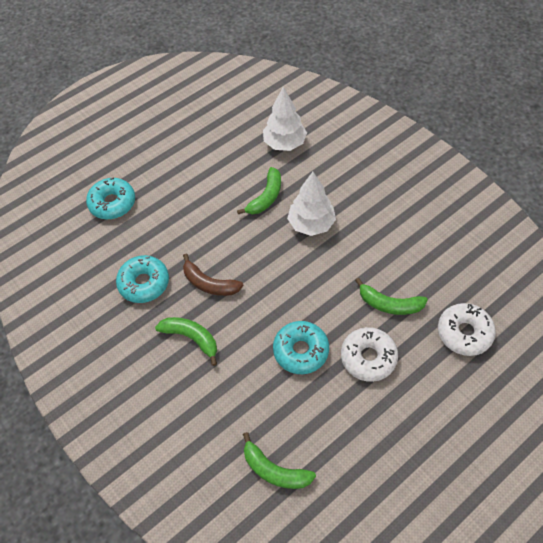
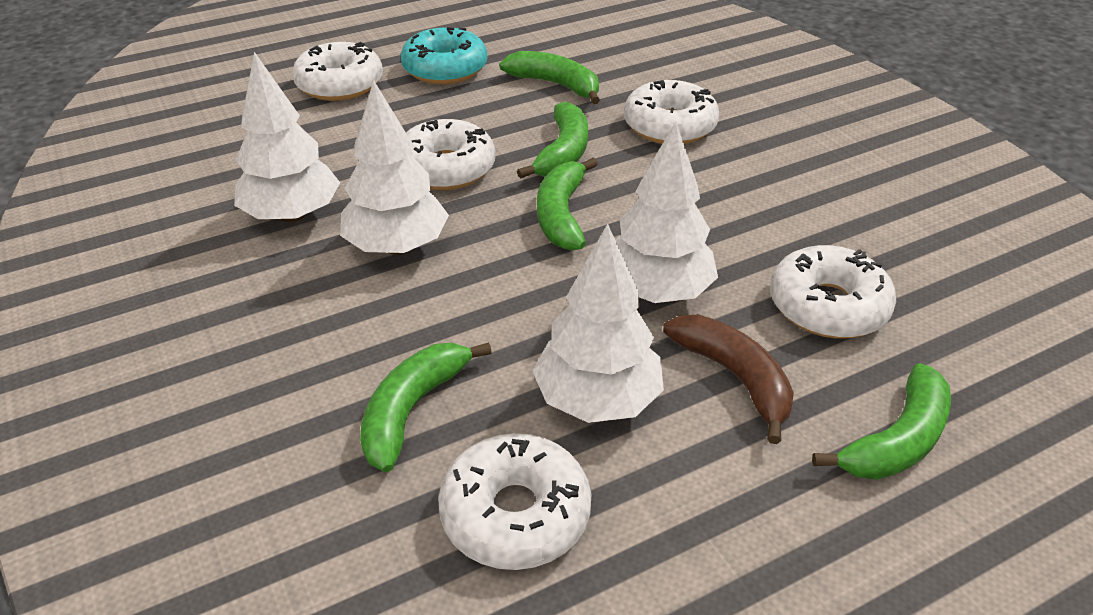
green banana: 4 -> 5
turquoise donut: 3 -> 1
white donut: 2 -> 5
white tree: 2 -> 4

